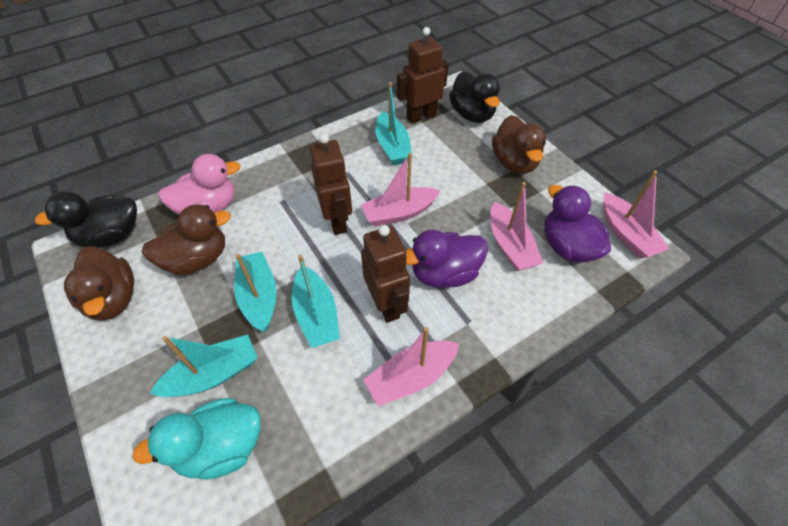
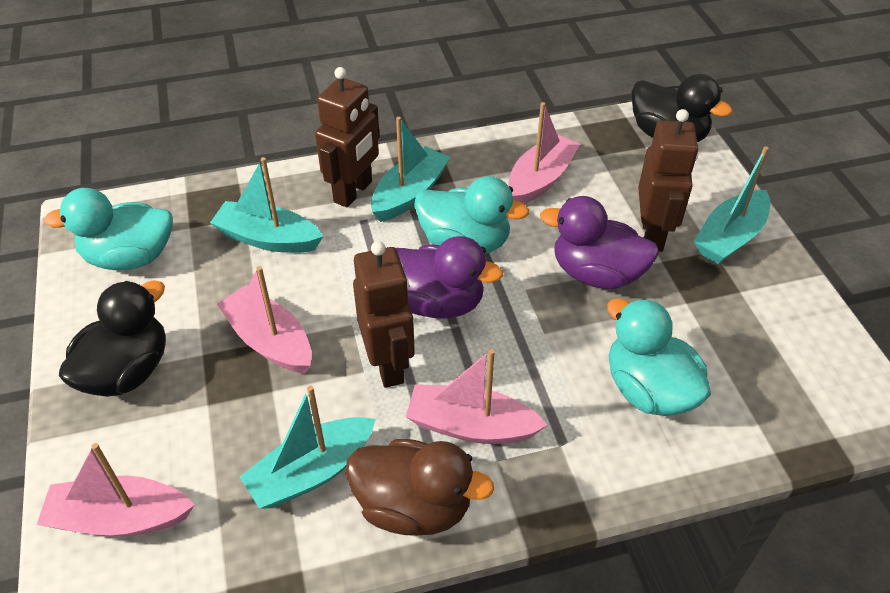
brown duck: 3 -> 1
pink duck: 1 -> 0
turquoise duck: 1 -> 3

